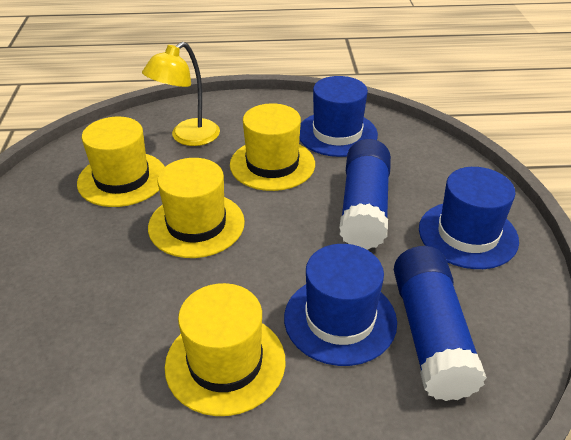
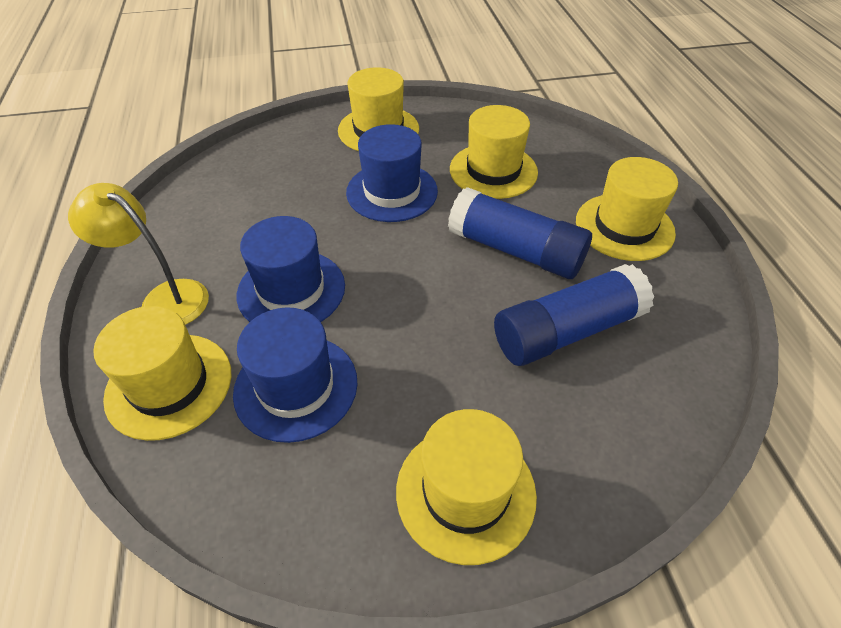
yellow hat: 4 -> 5

